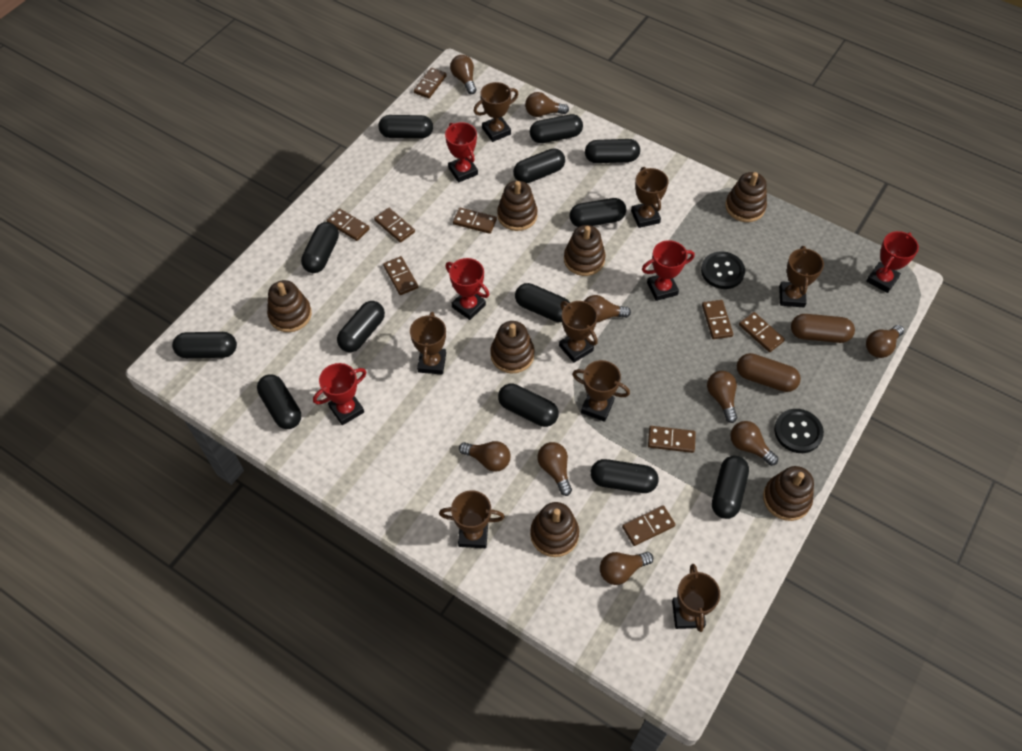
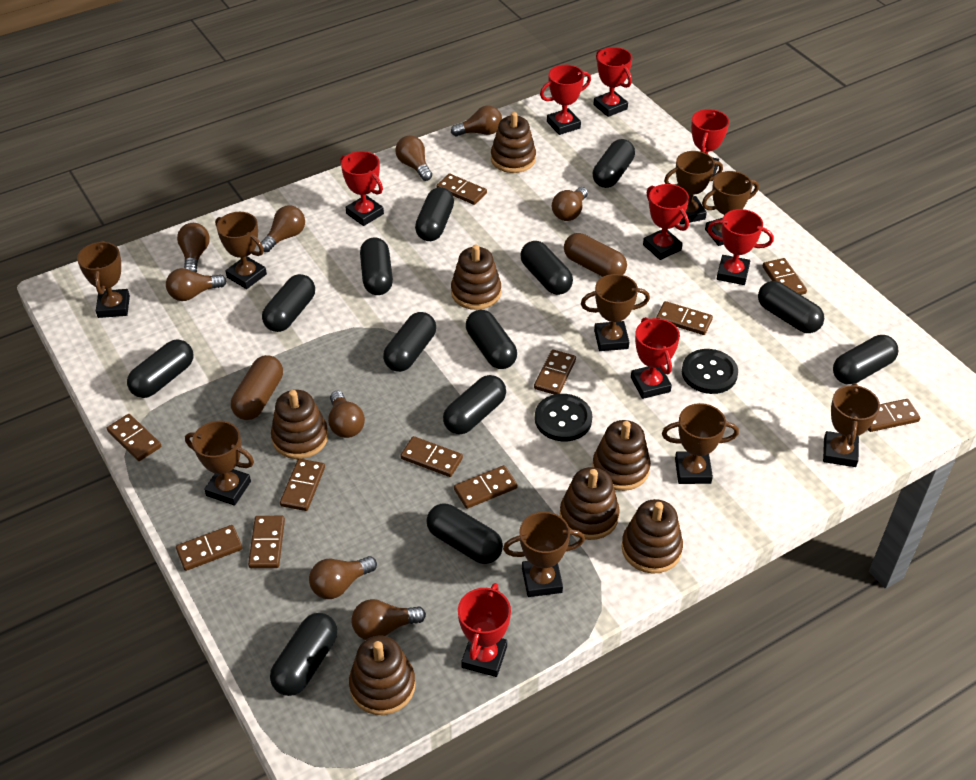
brown domino: 9 -> 11
brown trophy: 8 -> 9
red trophy: 5 -> 8

